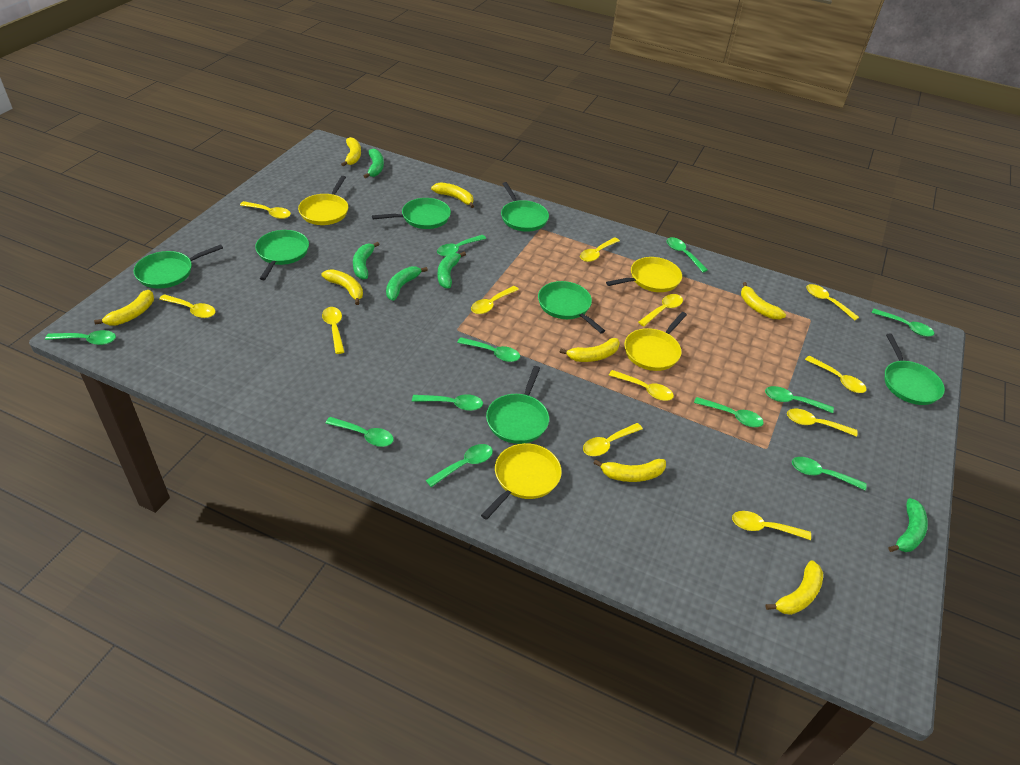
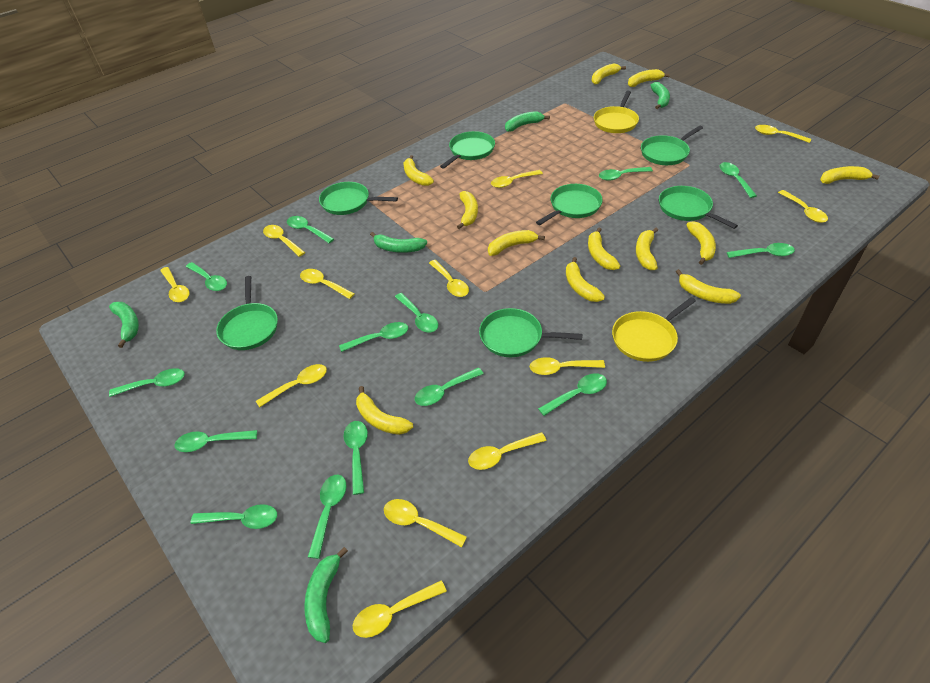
green spoon: 11 -> 14
yellow banana: 8 -> 12
yellow pan: 4 -> 2

